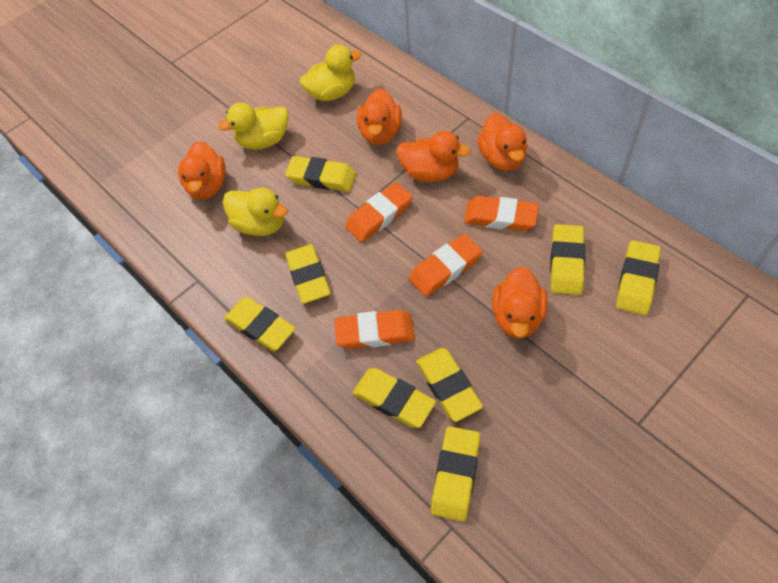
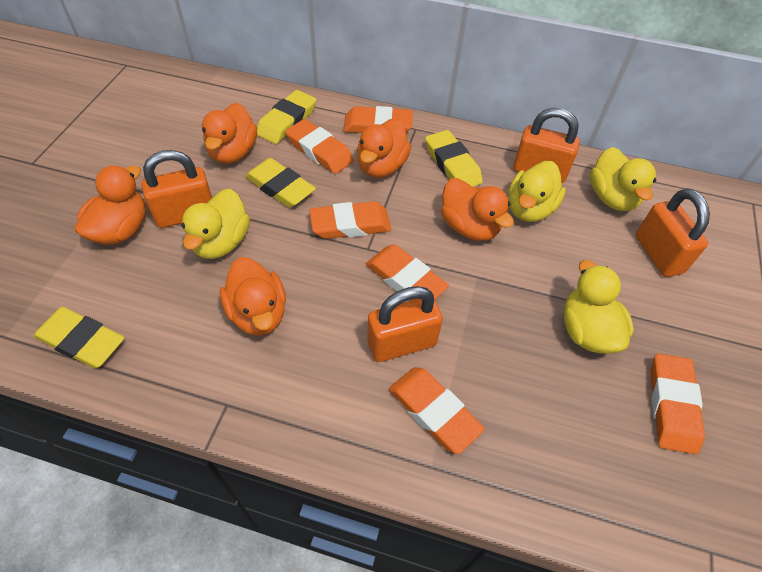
orange eraser: 4 -> 6
orange padlock: 0 -> 4
yellow duck: 3 -> 4
yellow eraser: 8 -> 4

